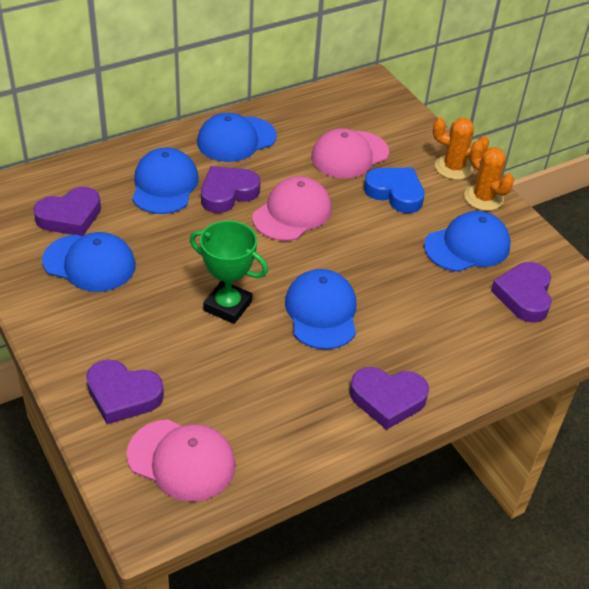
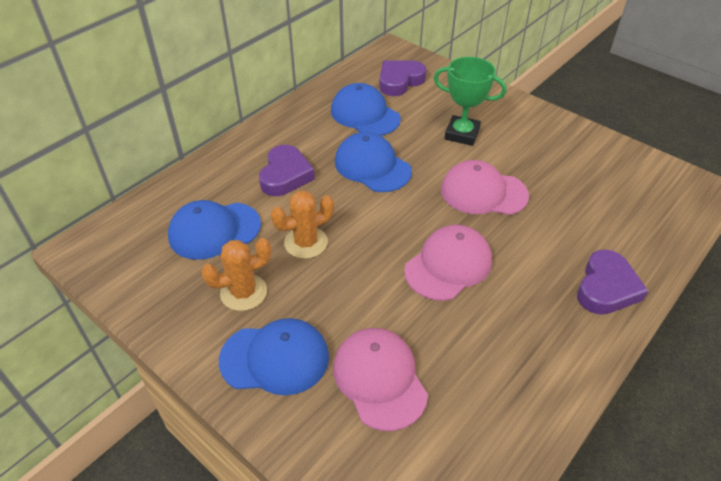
blue cap: 5 -> 4
blue heart: 1 -> 0
purple heart: 5 -> 3

